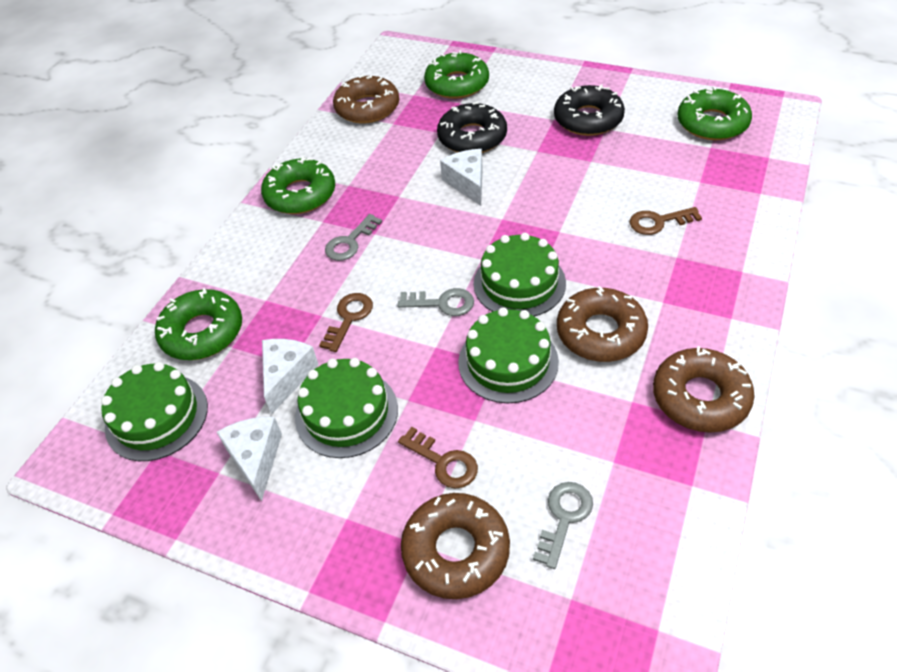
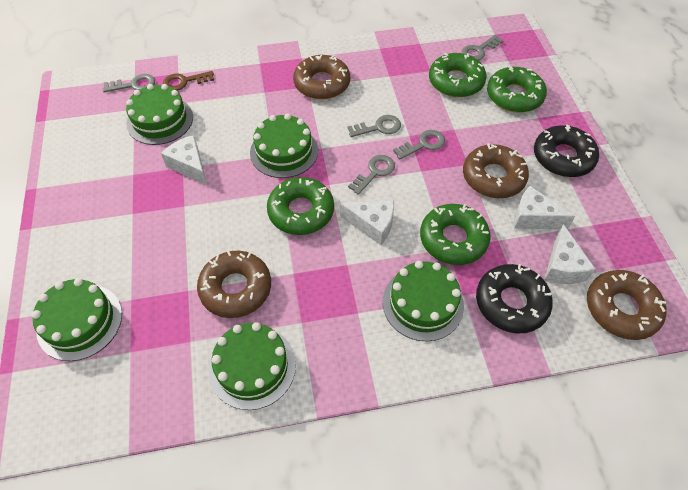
brown key: 3 -> 1
green cake: 4 -> 5
grey key: 3 -> 5
white cheese: 3 -> 4

